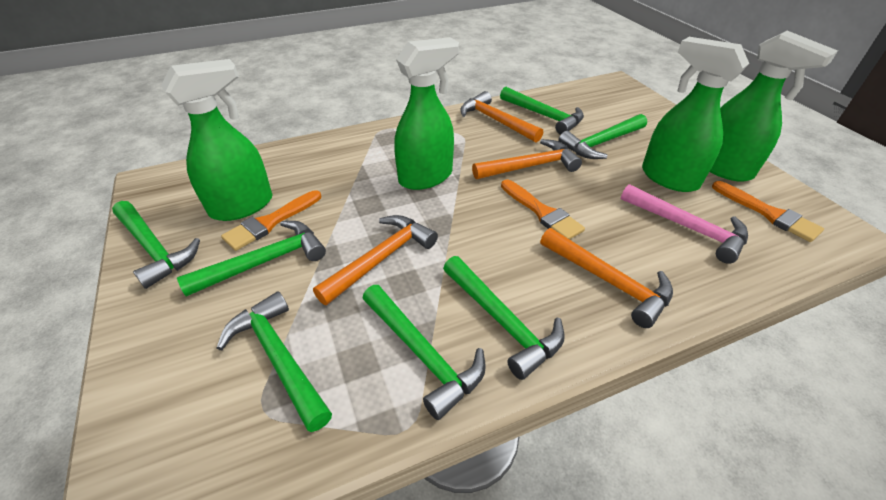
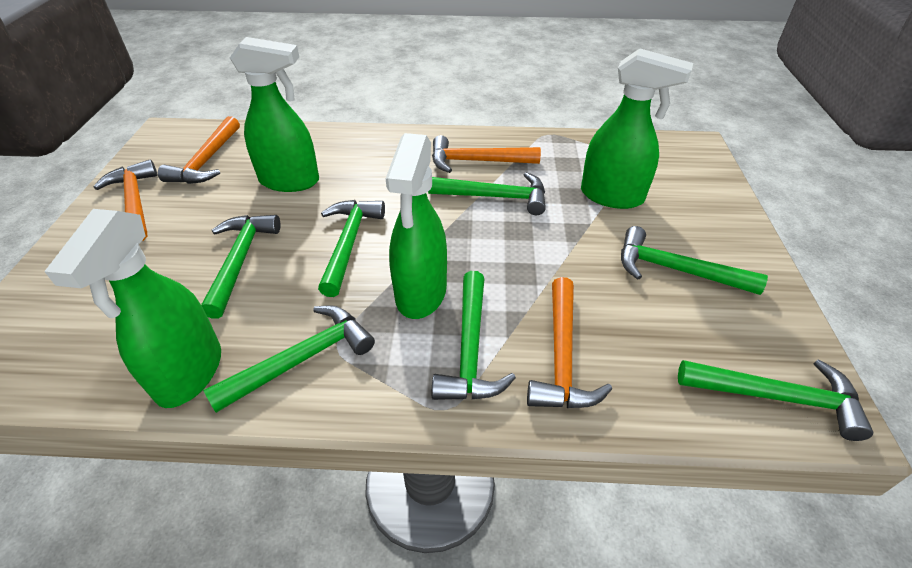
orange brush: 3 -> 0
pink hammer: 1 -> 0

